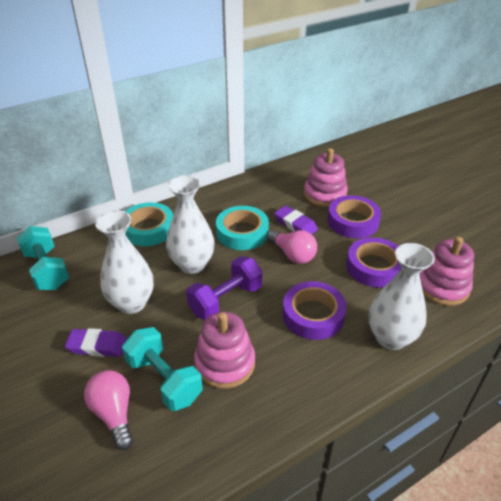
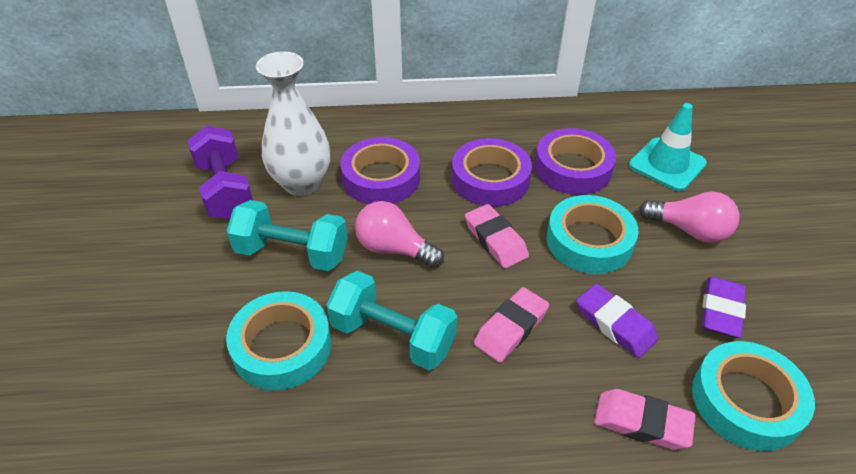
pink eraser: 0 -> 3
pink stacking toy: 3 -> 0
turquoise tape: 2 -> 3
turquoise traffic cone: 0 -> 1
white vase: 3 -> 1

